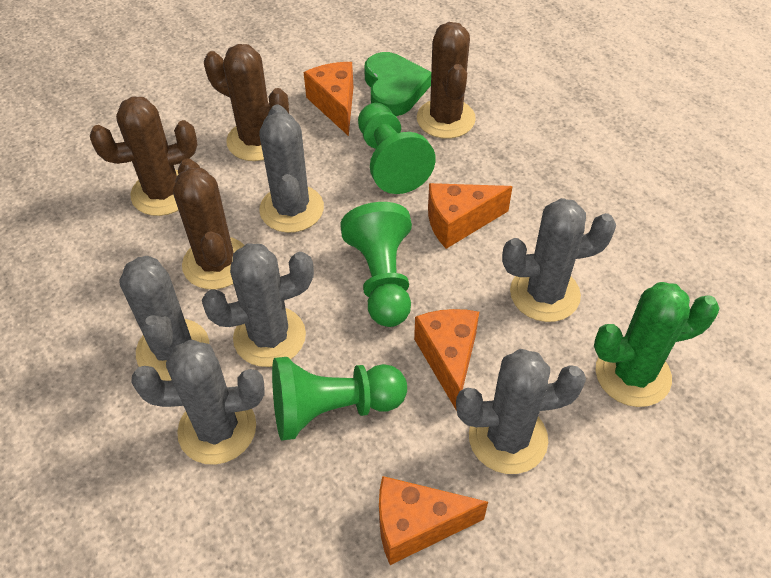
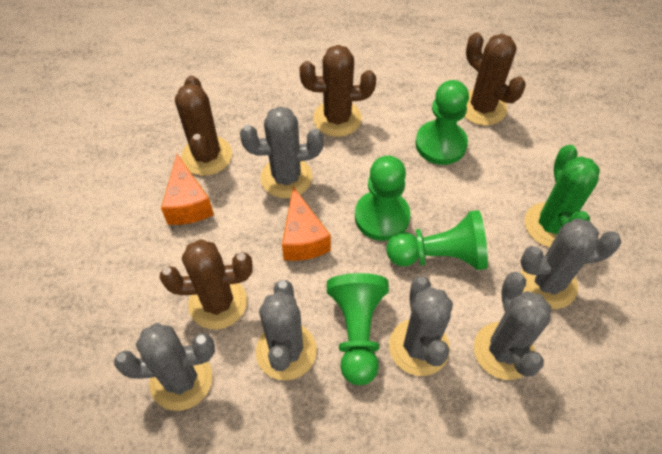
green heart: 1 -> 0
green pawn: 3 -> 4
orange cheese: 4 -> 2

